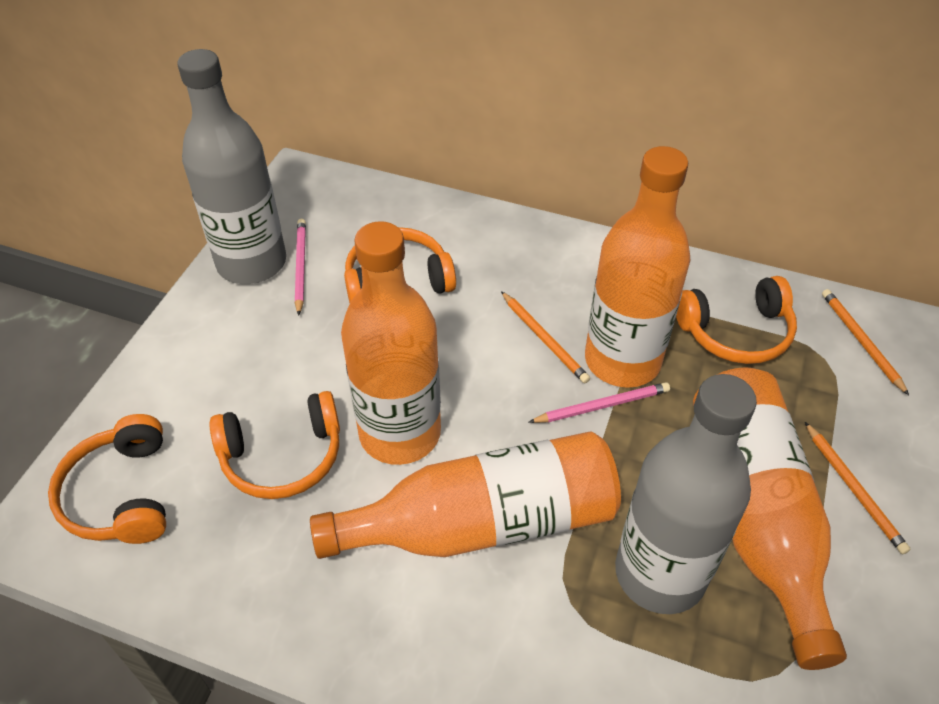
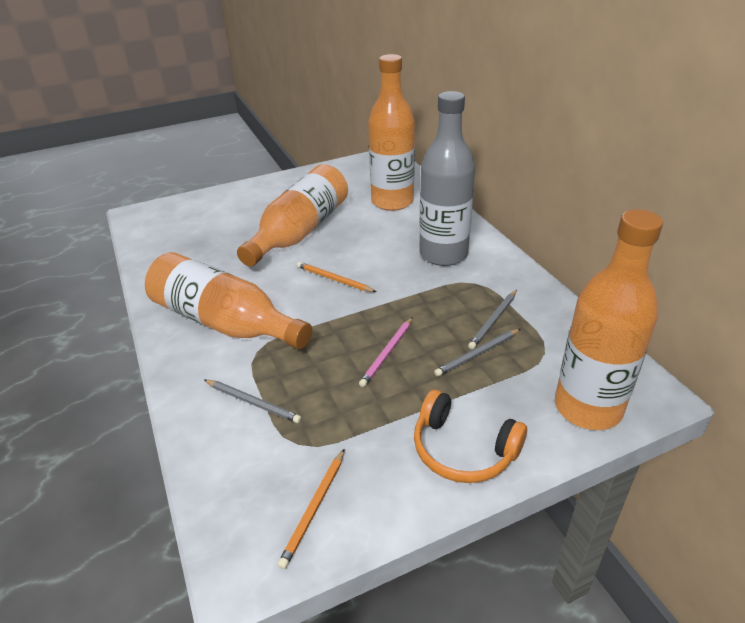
grey bottle: 2 -> 1
grey pencil: 0 -> 3
orange headphones: 4 -> 1
orange pencil: 3 -> 2
pink pencil: 2 -> 1

